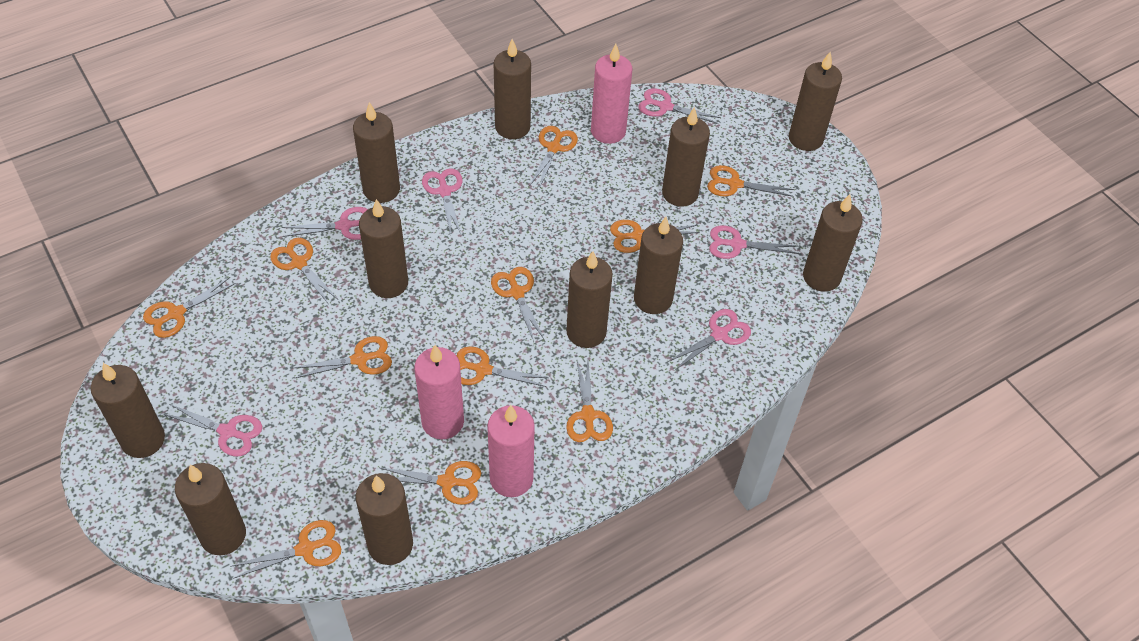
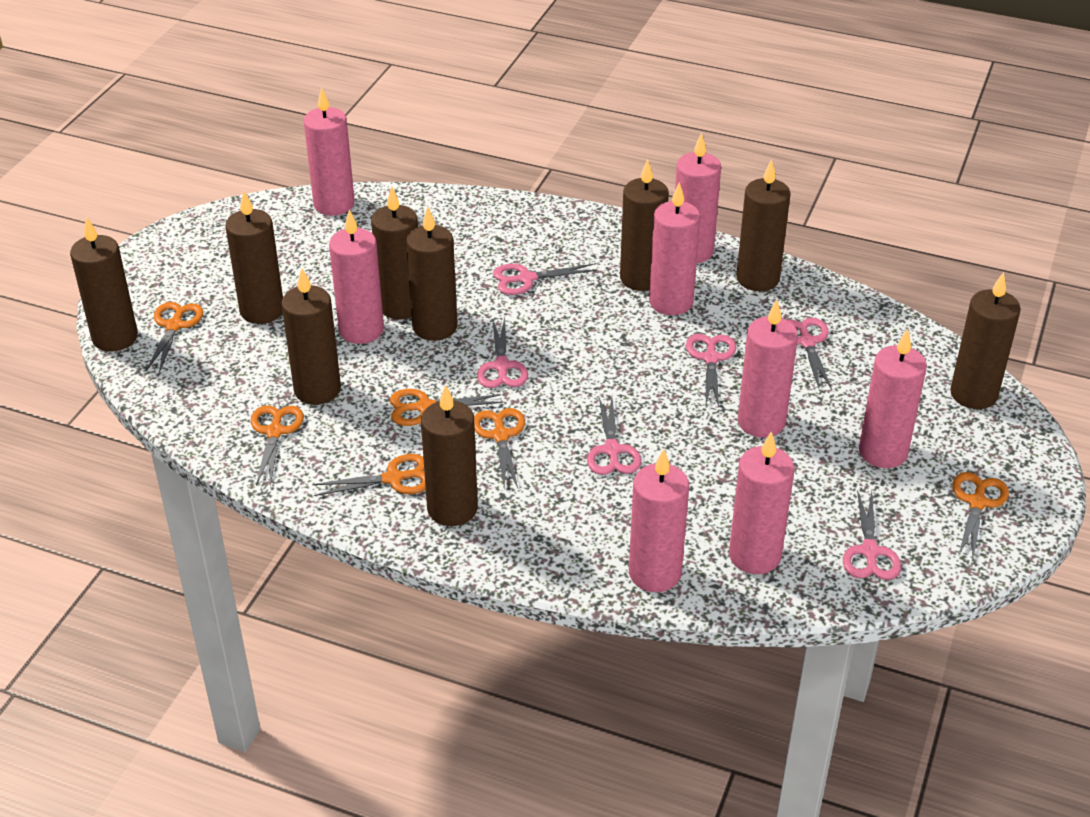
brown candle: 11 -> 9
orange scissors: 11 -> 6
pink candle: 3 -> 8

